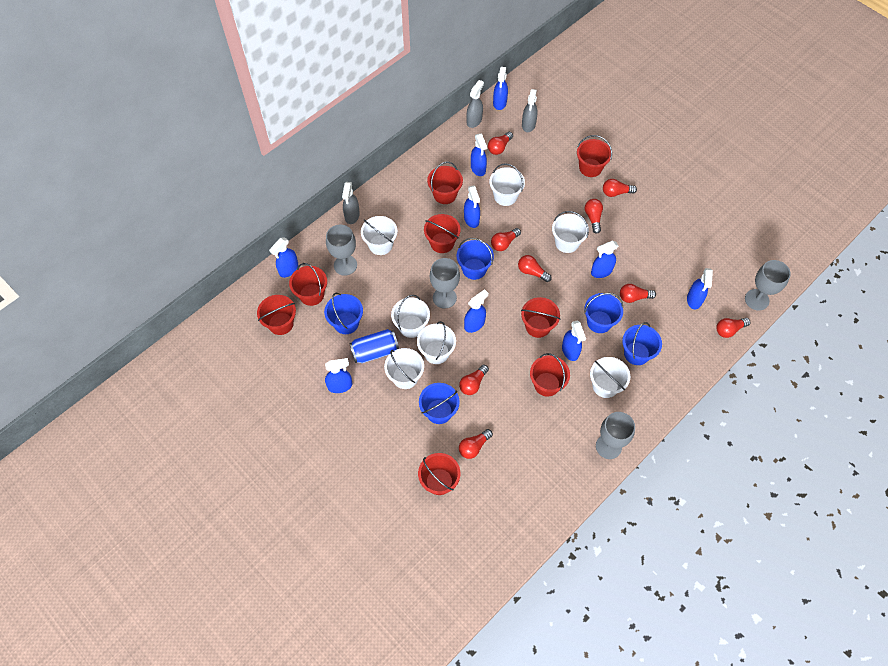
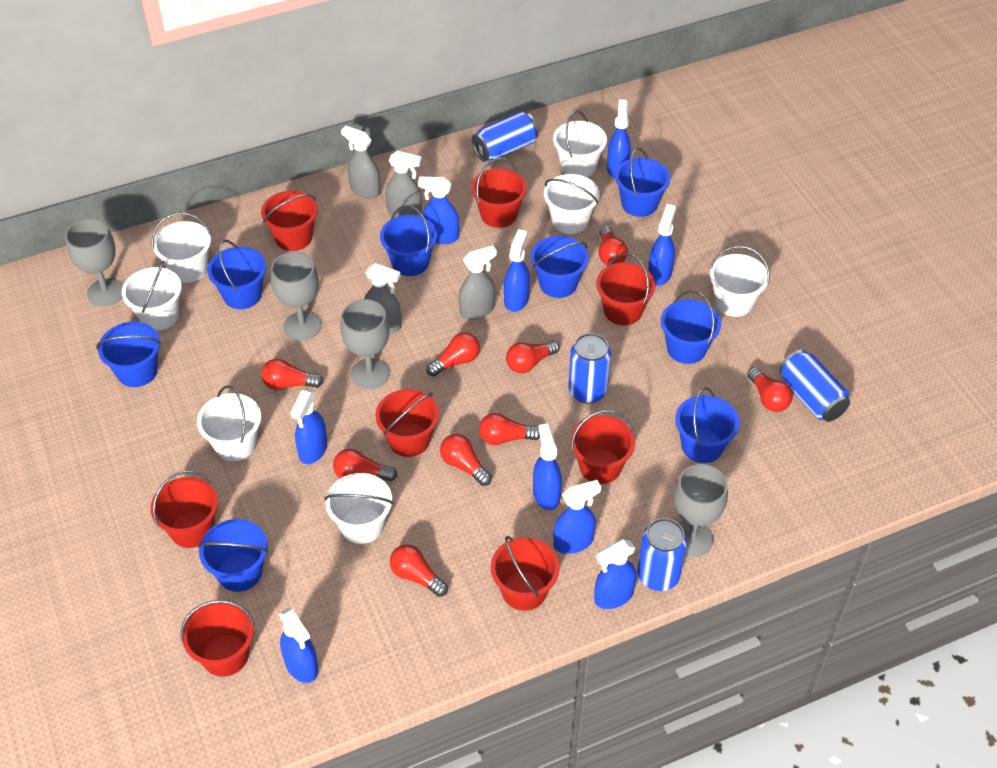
blue bucket: 5 -> 8
blue can: 1 -> 4
grey spray bottle: 3 -> 4

